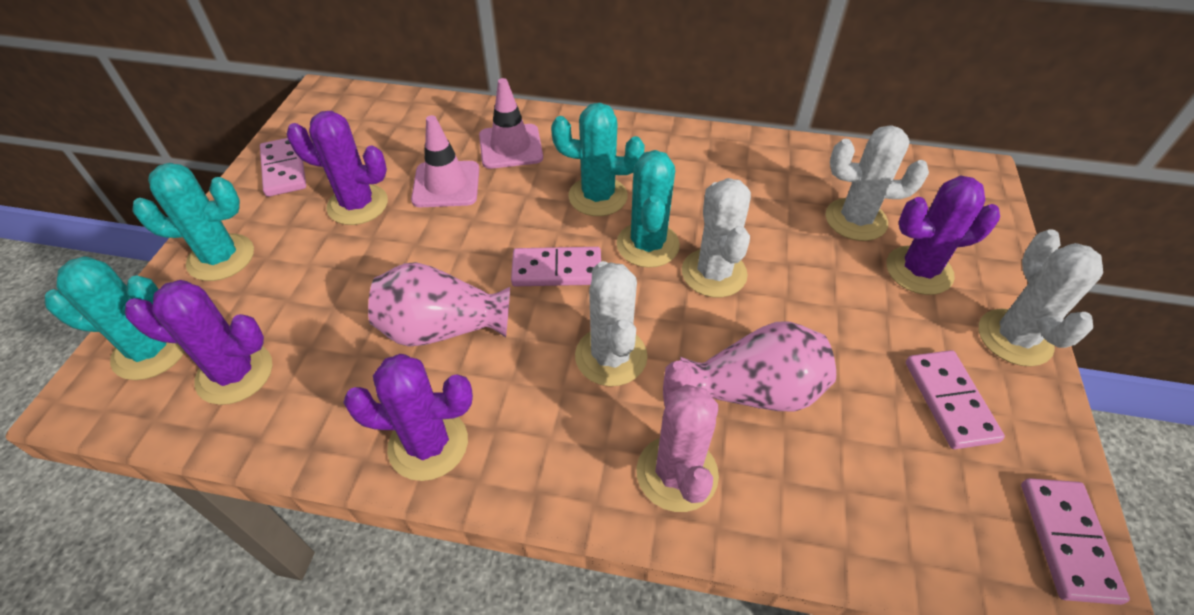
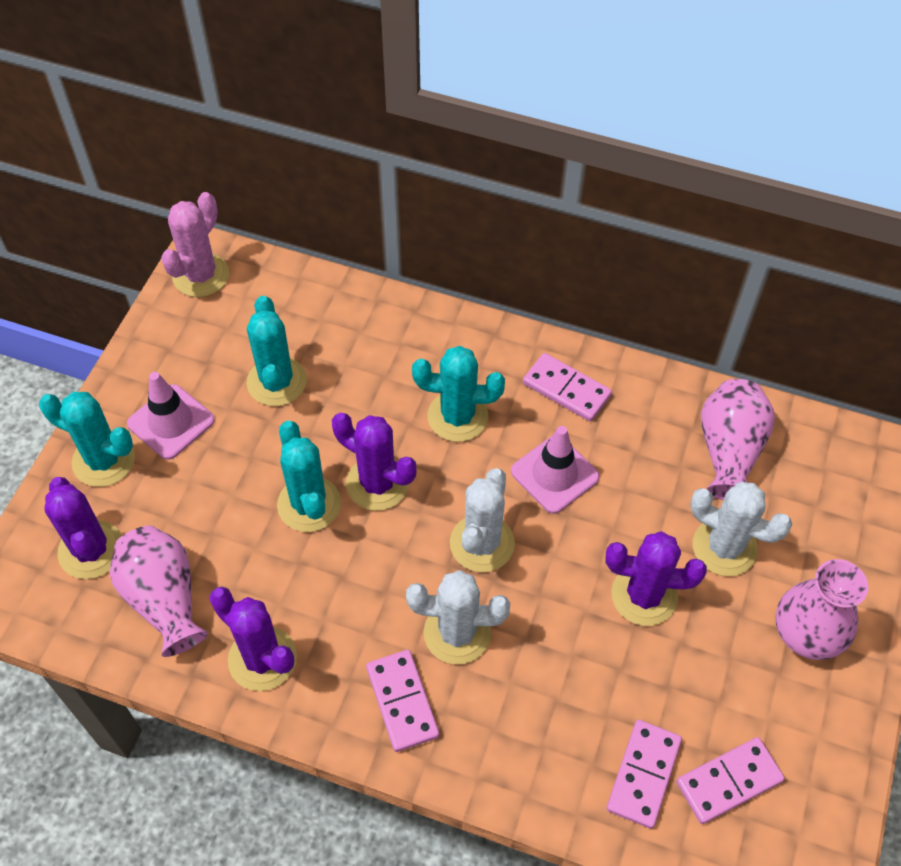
pink vase: 2 -> 3
white cactus: 4 -> 3

